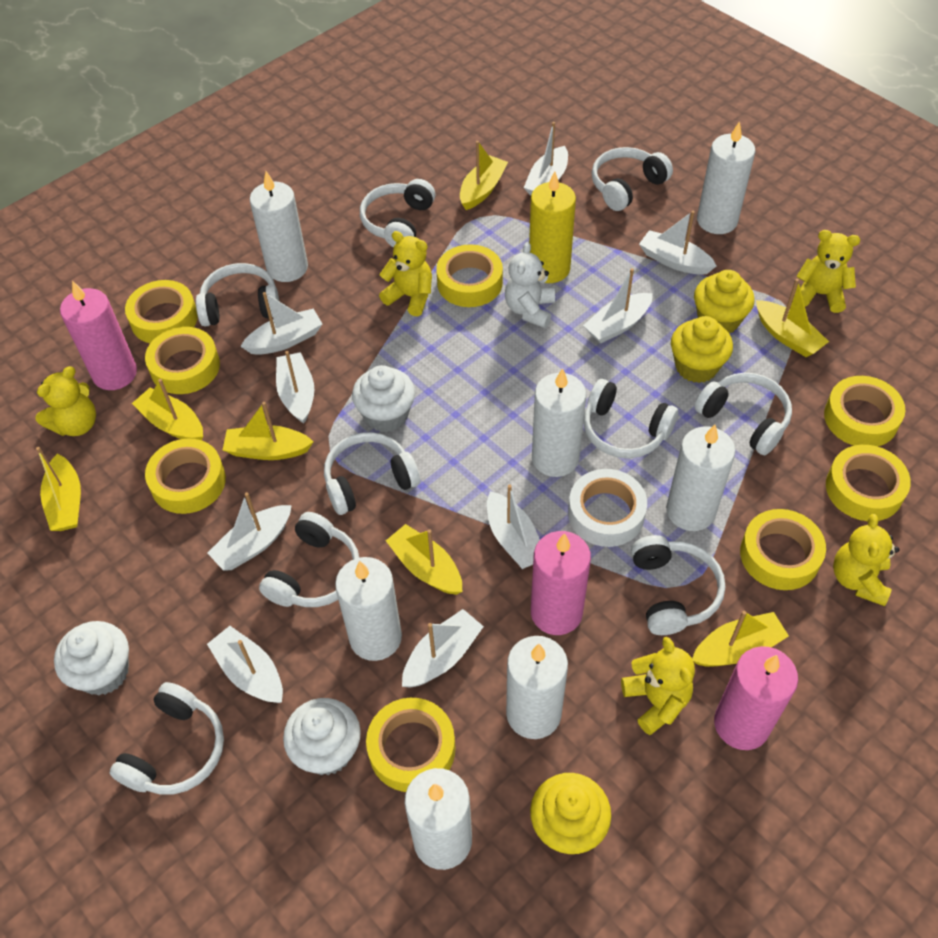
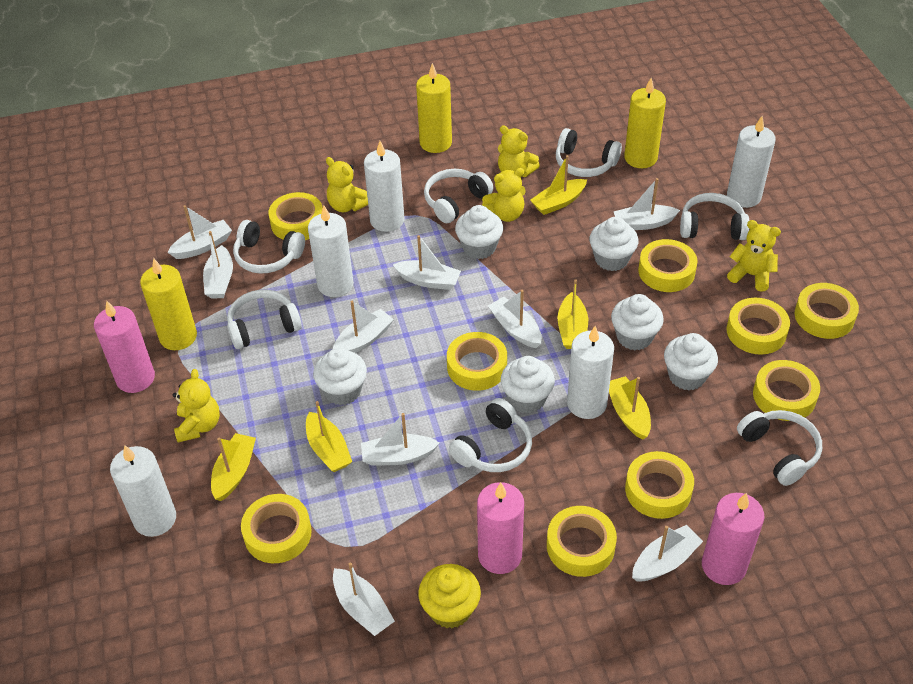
white candle: 7 -> 5
white cupcake: 3 -> 6
white headphones: 9 -> 7
white tape: 1 -> 0
white teddy bear: 1 -> 0
yellow boat: 7 -> 5
yellow candle: 1 -> 3
yellow cupcake: 3 -> 1
yellow tape: 8 -> 9

